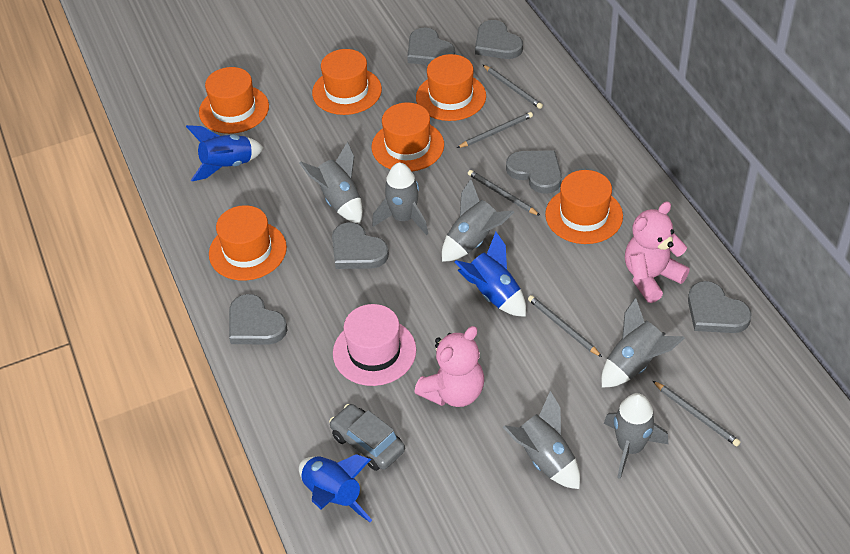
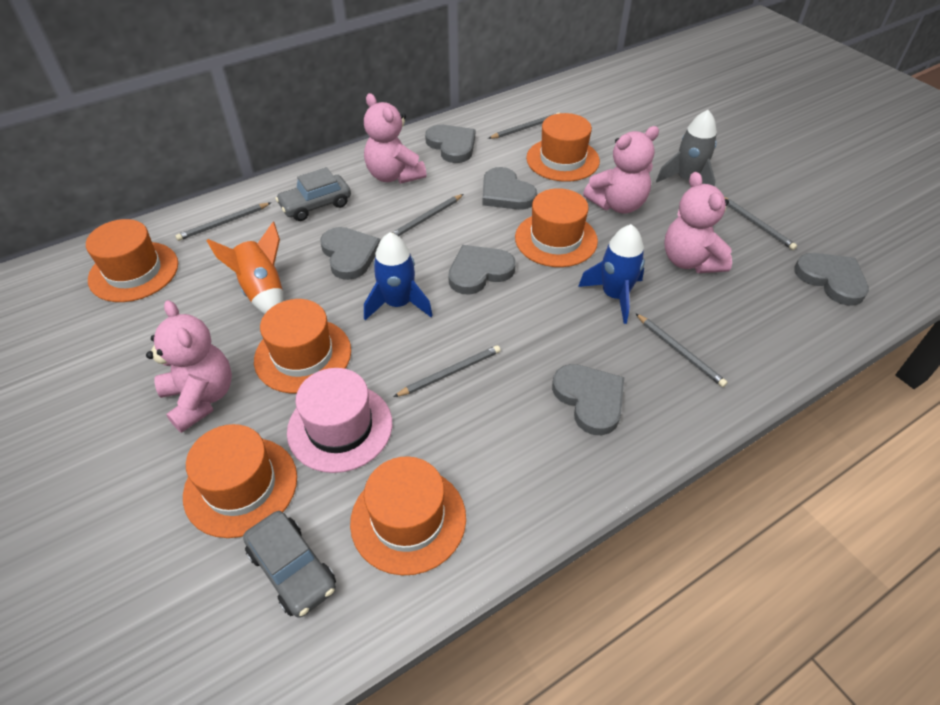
blue rocket: 3 -> 2
grey car: 1 -> 2
grey pencil: 5 -> 6
grey rocket: 6 -> 1
orange rocket: 0 -> 1
pink teddy bear: 2 -> 4

